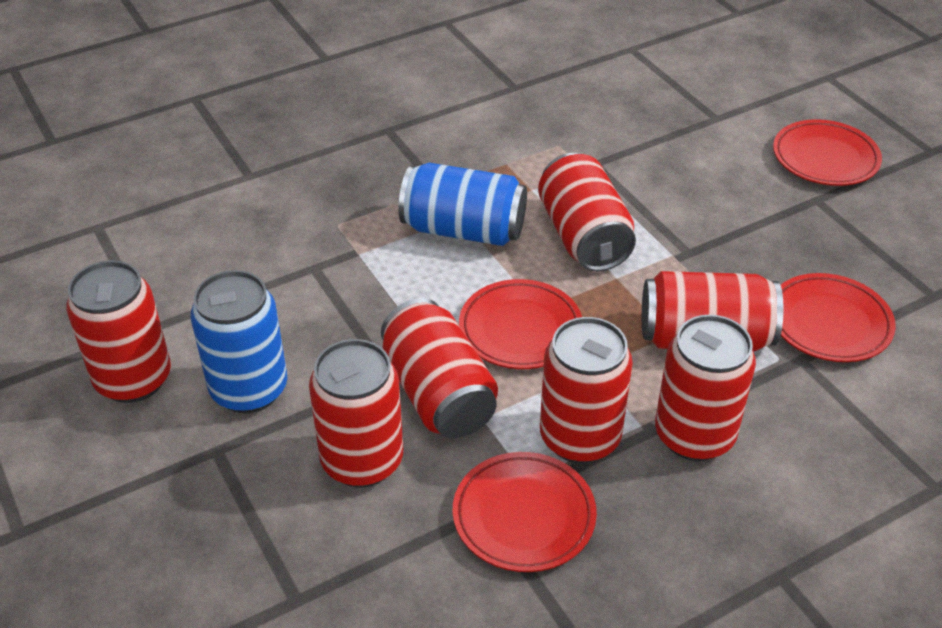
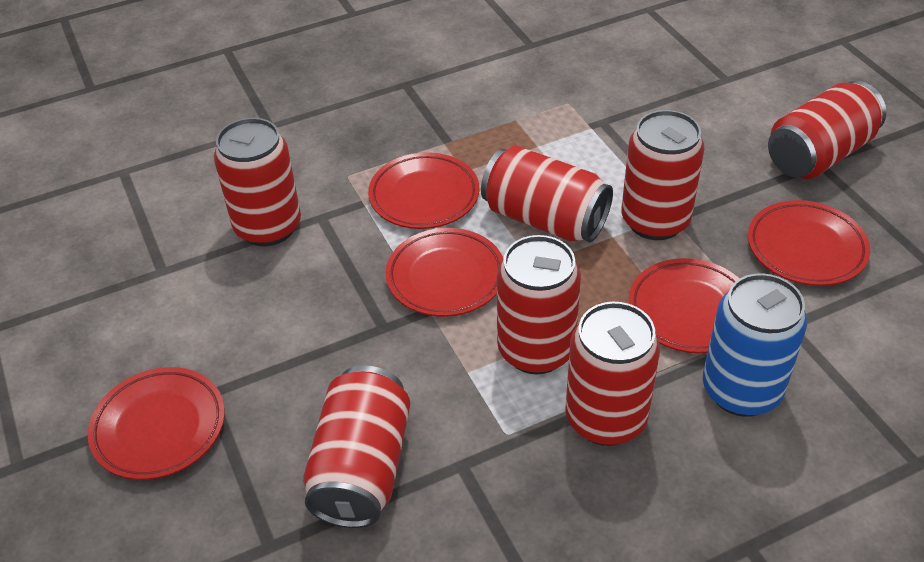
blue can: 2 -> 1
red plate: 4 -> 5

